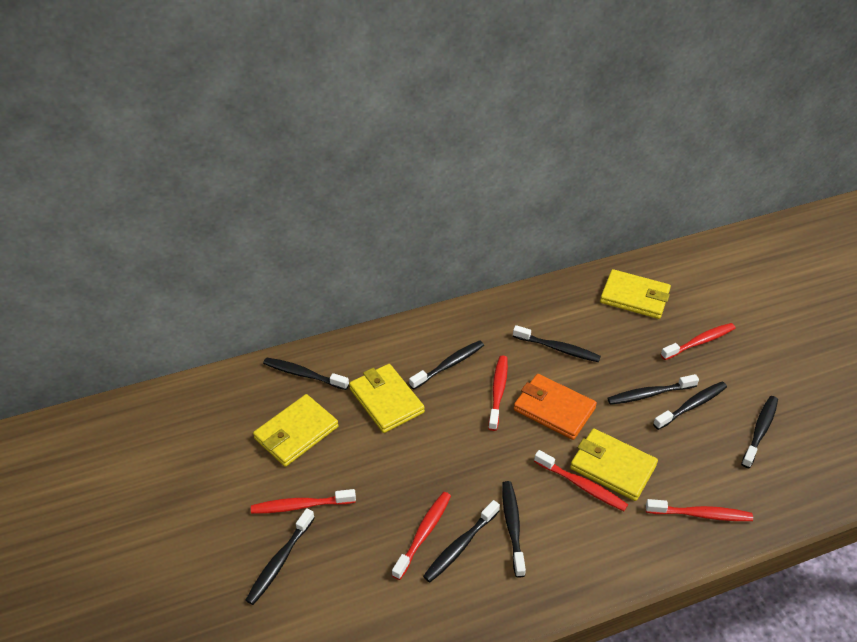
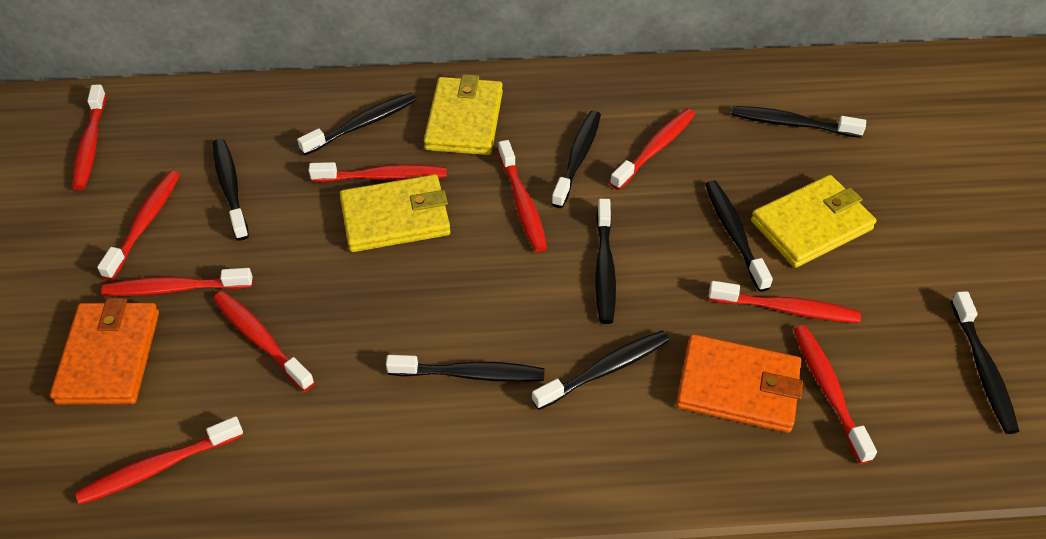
orange wallet: 1 -> 2
red toothbrush: 6 -> 10
yellow wallet: 4 -> 3

